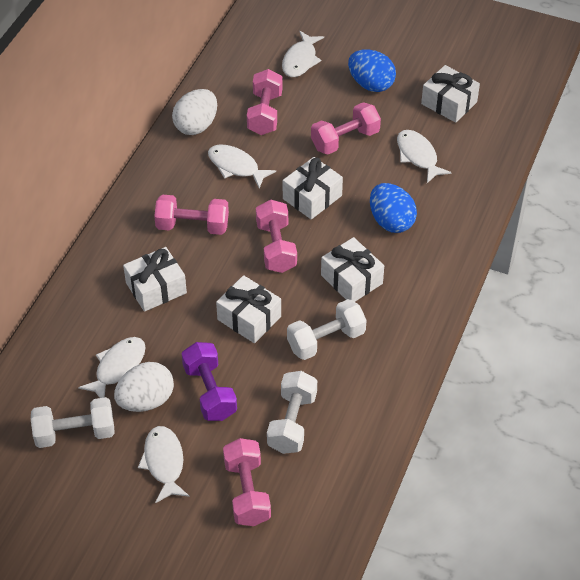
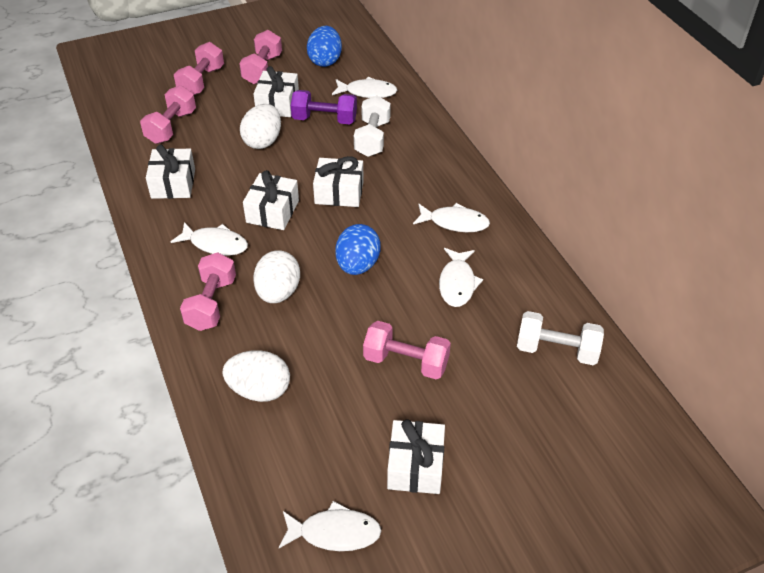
white dumbbell: 3 -> 2
white egg: 2 -> 3

